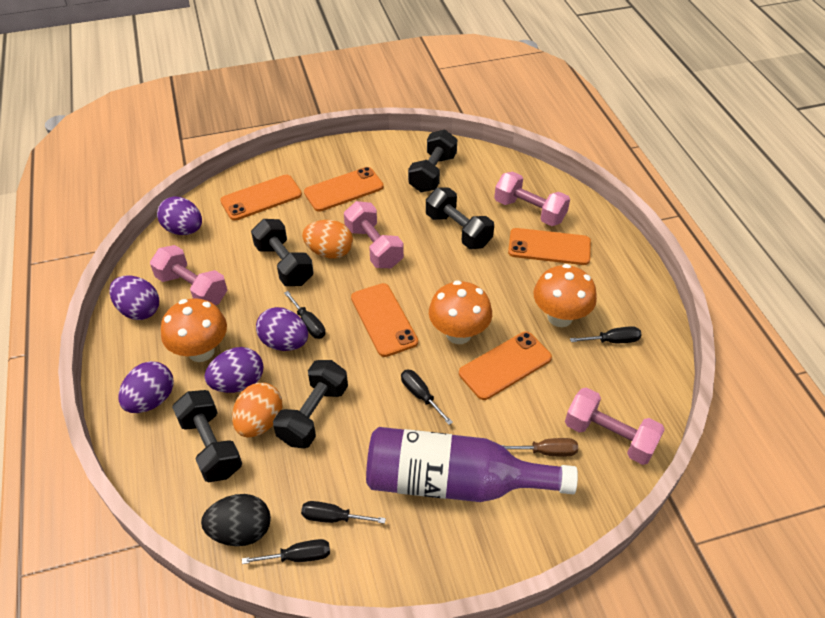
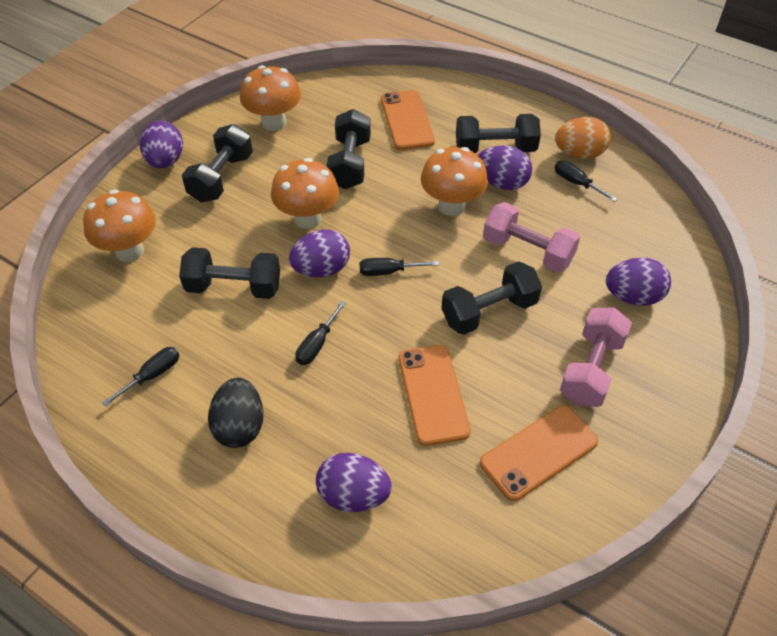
black screwdriver: 5 -> 4
brown screwdriver: 1 -> 0
orange egg: 2 -> 1
orange mushroom: 3 -> 4
orange phone: 5 -> 3
pink dumbbell: 4 -> 2
purple bottle: 1 -> 0

